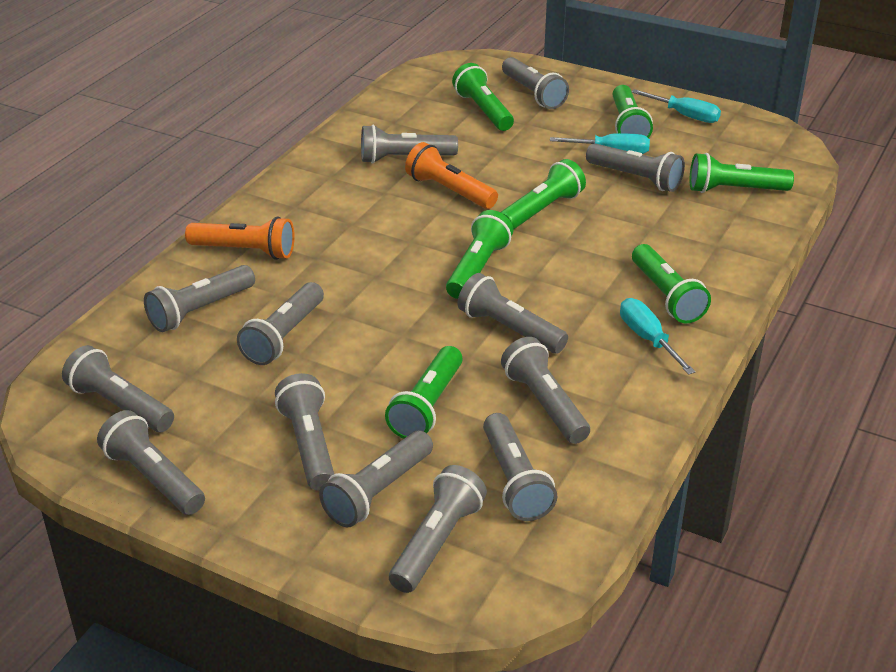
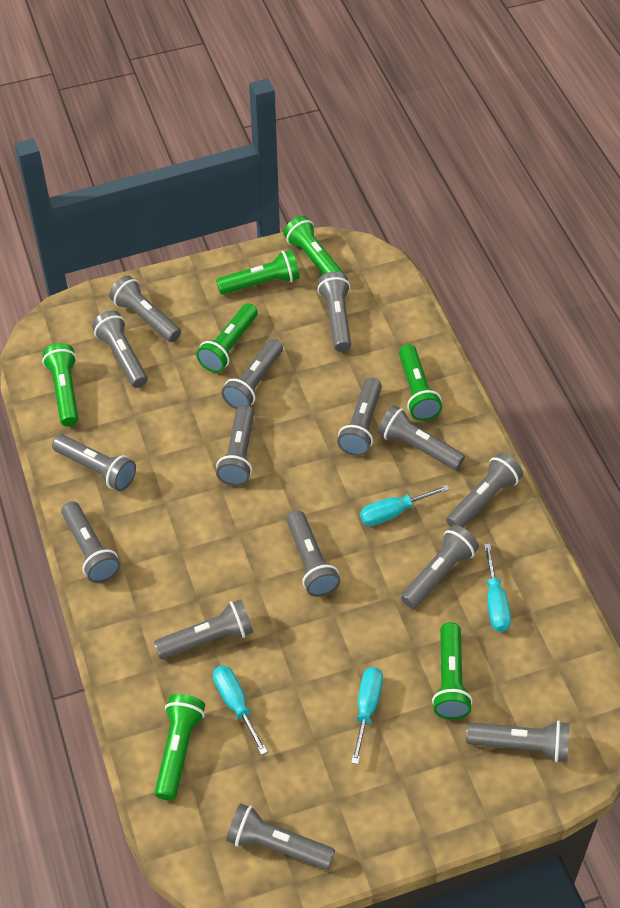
grey flashlight: 13 -> 15
orange flashlight: 2 -> 0
turquoise screwdriver: 3 -> 4

